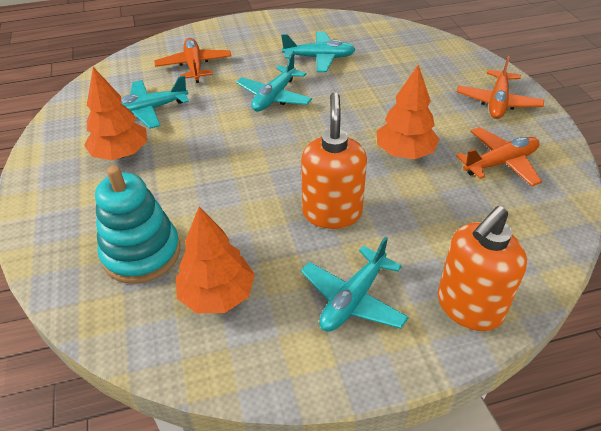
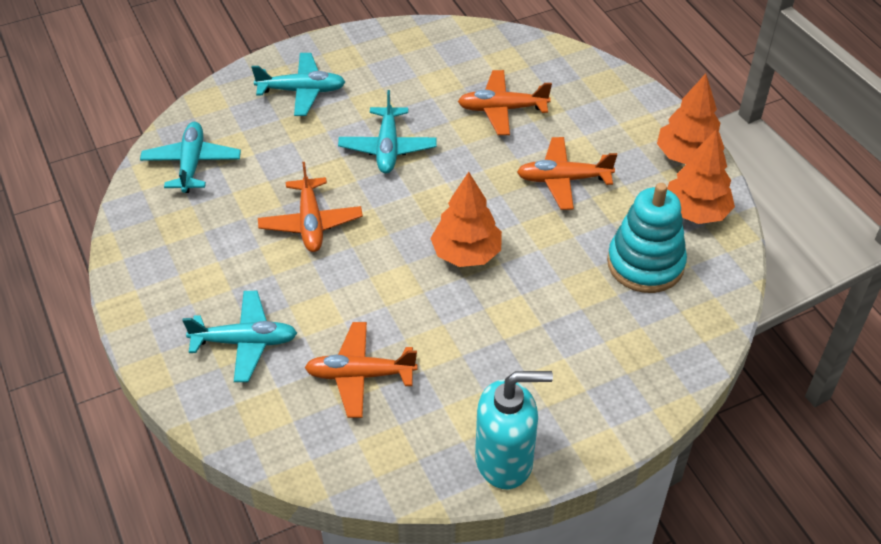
orange plane: 3 -> 4
orange soap dispenser: 2 -> 0
turquoise soap dispenser: 0 -> 1

